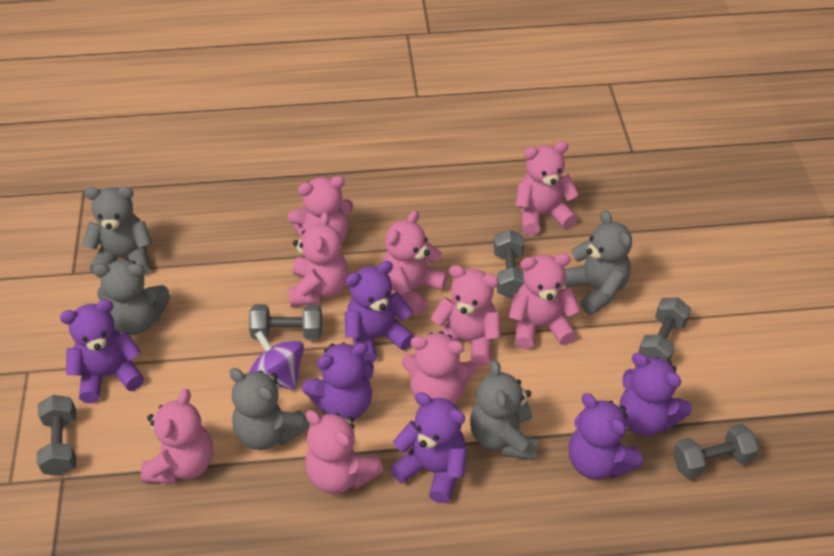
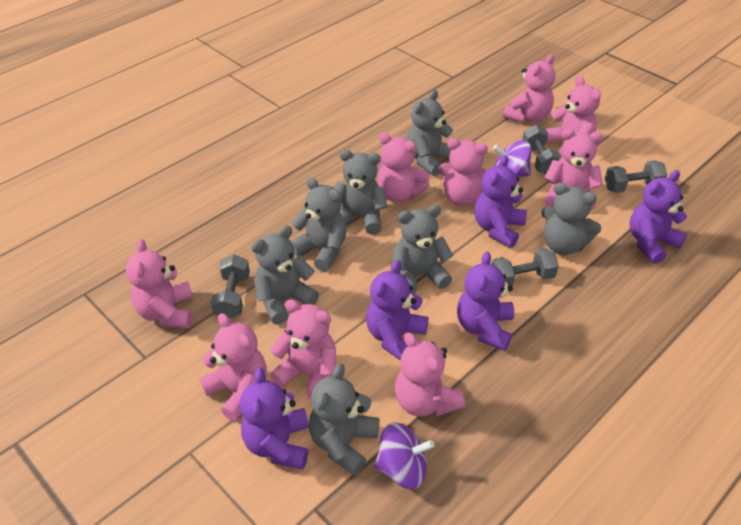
grey dumbbell: 5 -> 4
grey teddy bear: 5 -> 7
purple spinning top: 1 -> 2
purple teddy bear: 6 -> 5

